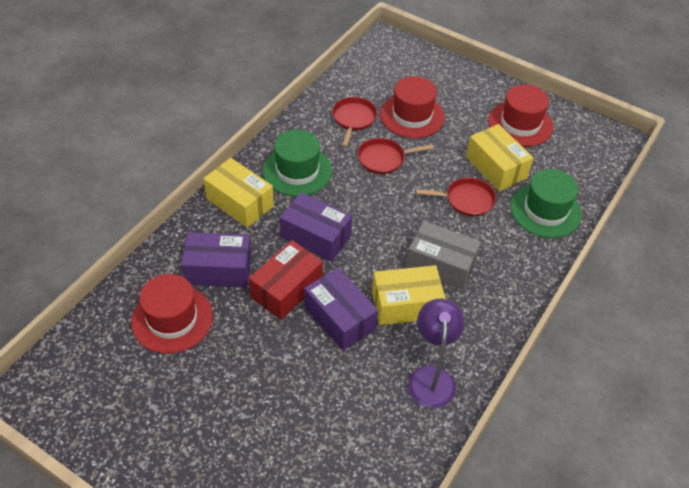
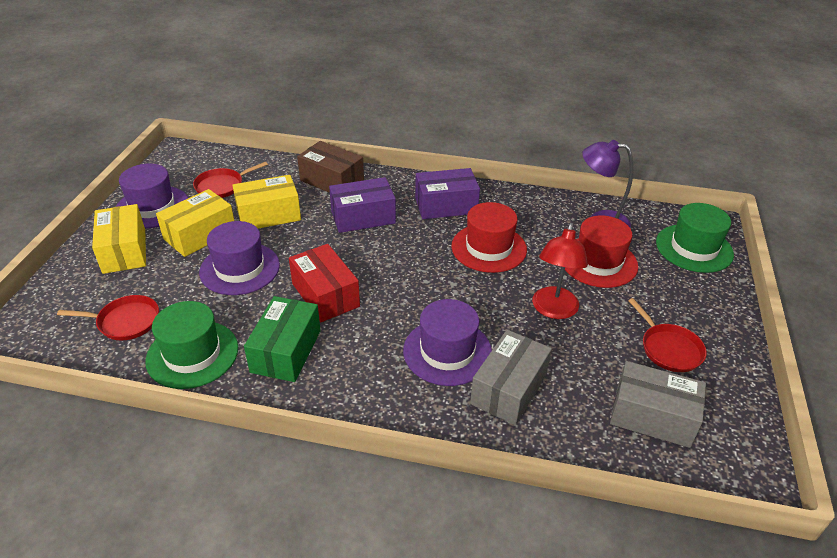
brown box: 0 -> 1
green box: 0 -> 1
grey box: 1 -> 2
purple box: 3 -> 2
purple hat: 0 -> 3
red hat: 3 -> 2
red lamp: 0 -> 1

